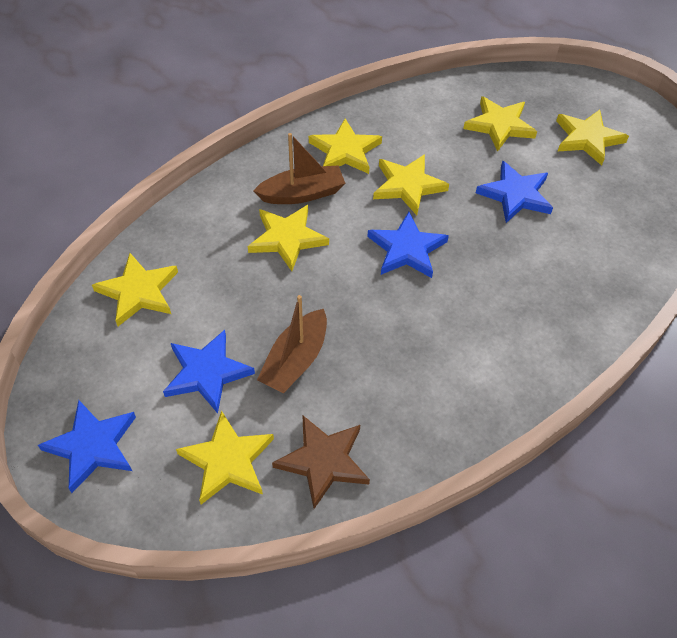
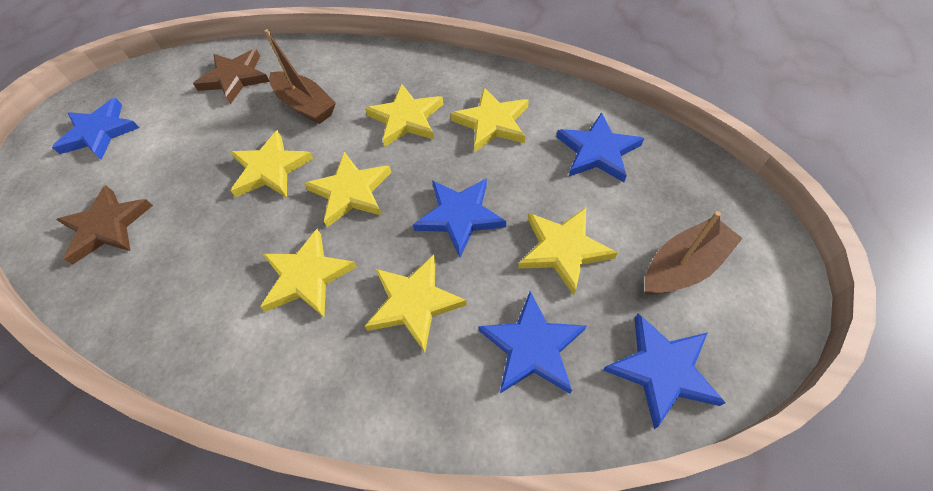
blue star: 4 -> 5
brown star: 1 -> 2

